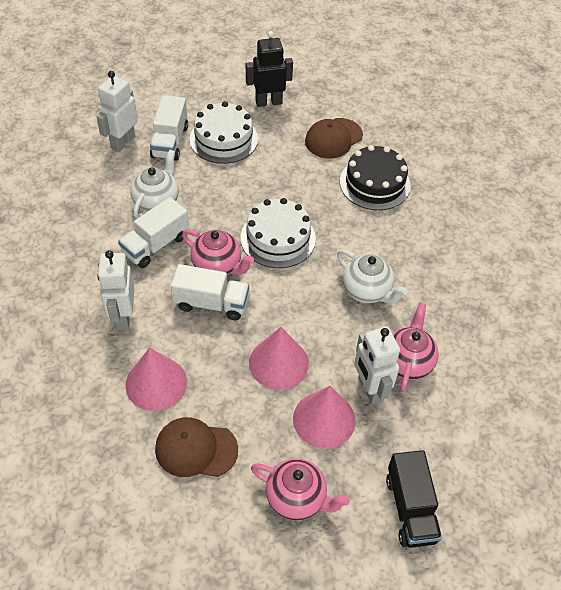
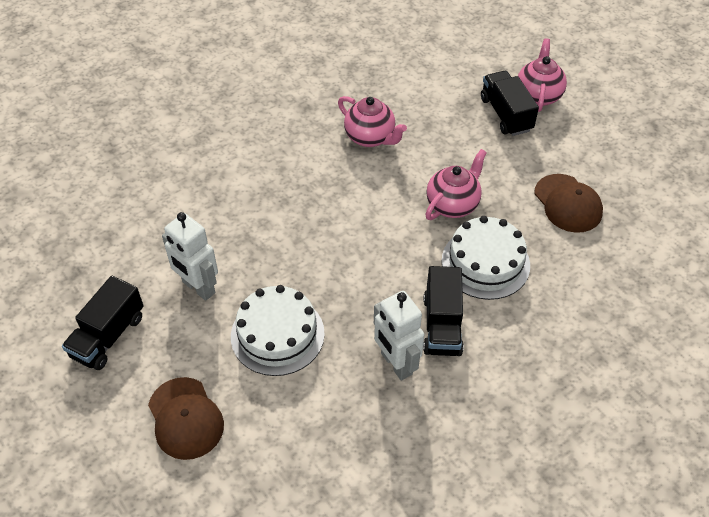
black cake: 1 -> 0
black robot: 1 -> 0
black truck: 1 -> 3
pink cone: 3 -> 0
white robot: 3 -> 2
white teapot: 2 -> 0
white truck: 3 -> 0

